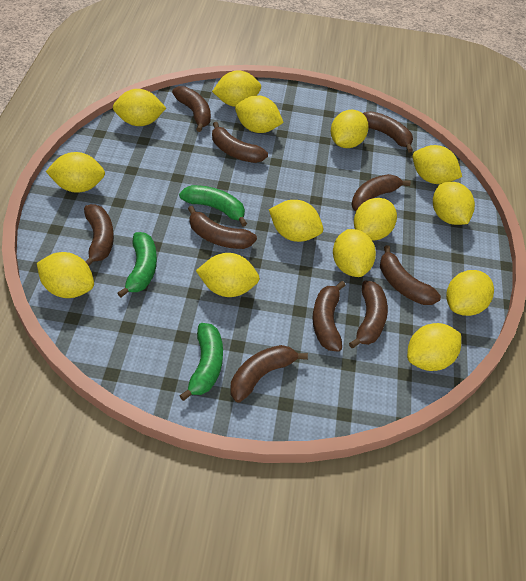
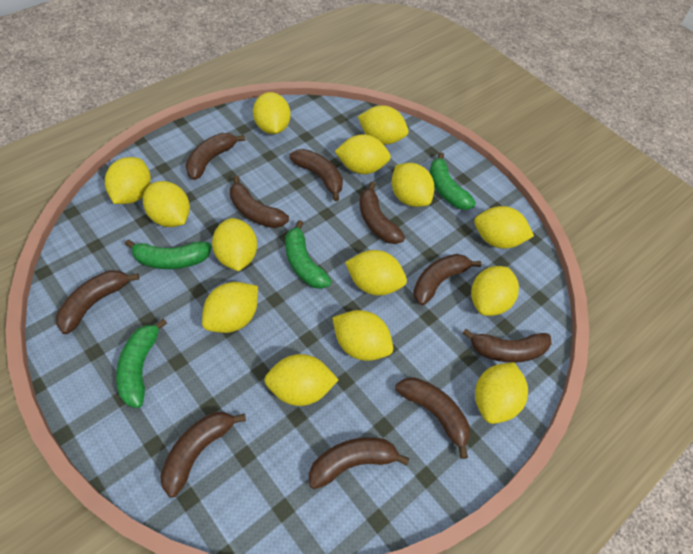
green banana: 3 -> 4

